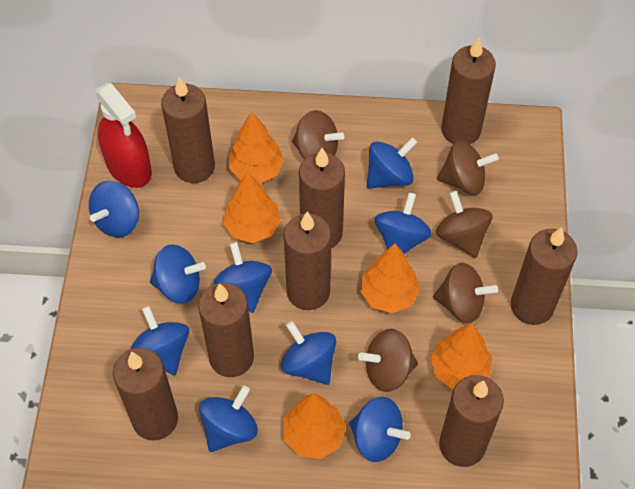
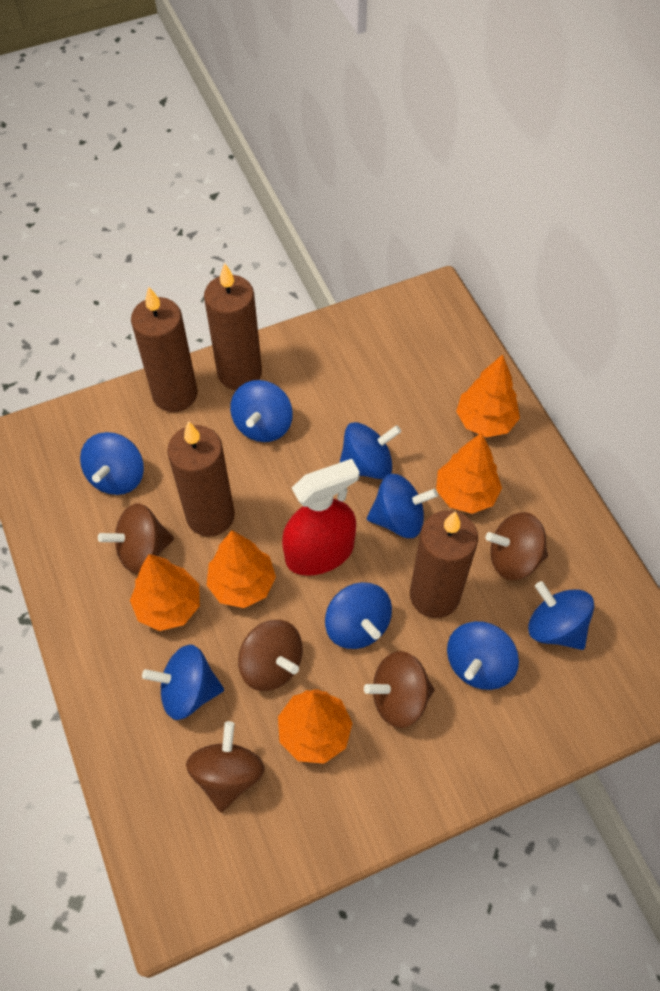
blue spinning top: 9 -> 8
brown candle: 8 -> 4

